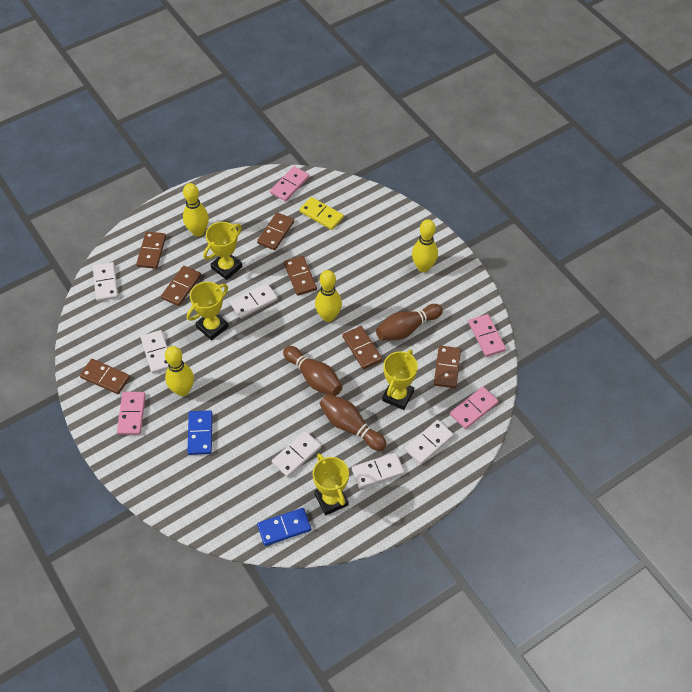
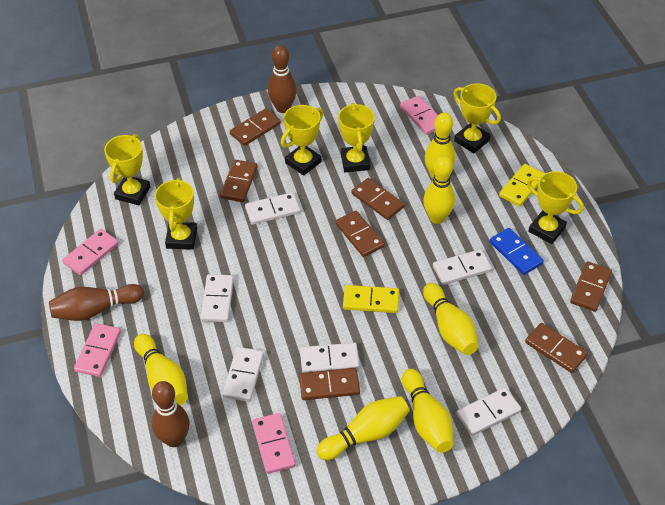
blue domino: 2 -> 1
yellow bowling pin: 4 -> 6
yellow domino: 1 -> 2
yellow trophy: 4 -> 6

